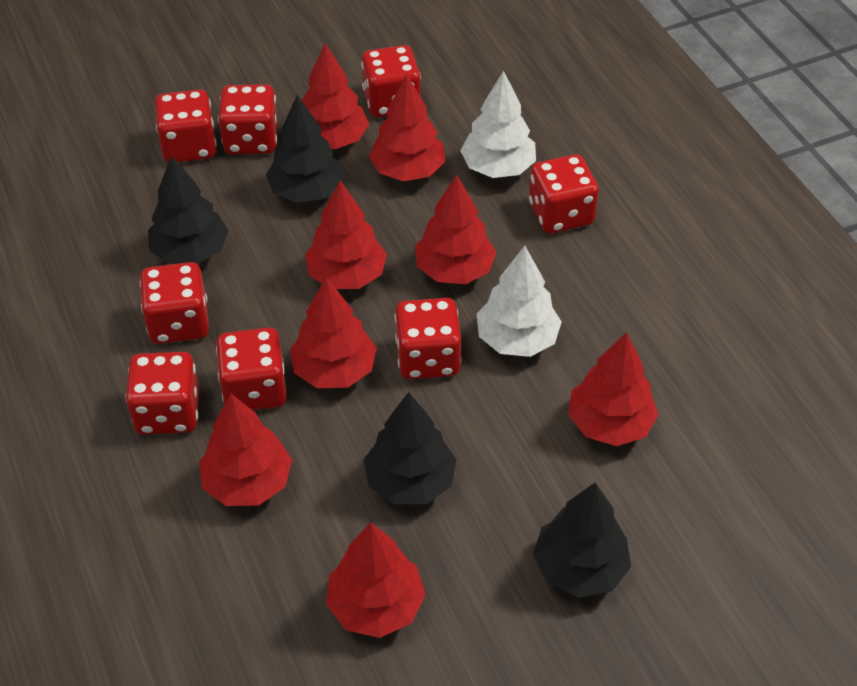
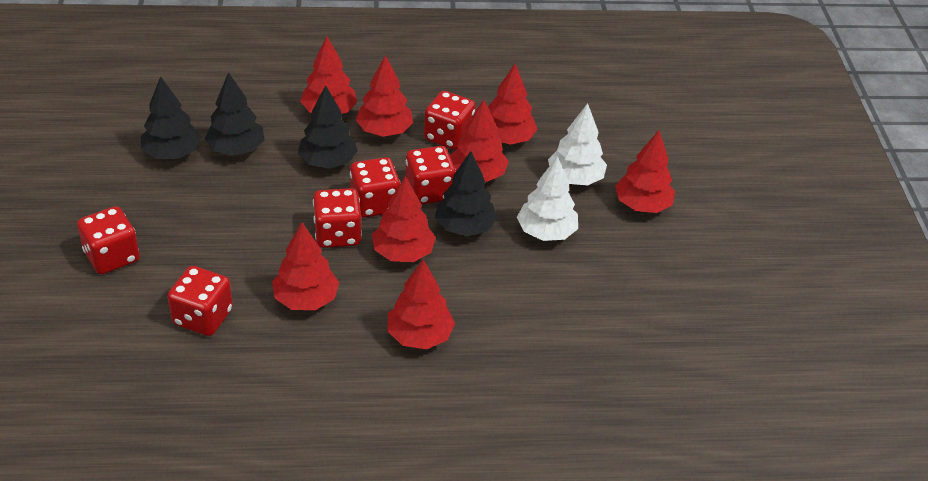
red dice: 8 -> 6

